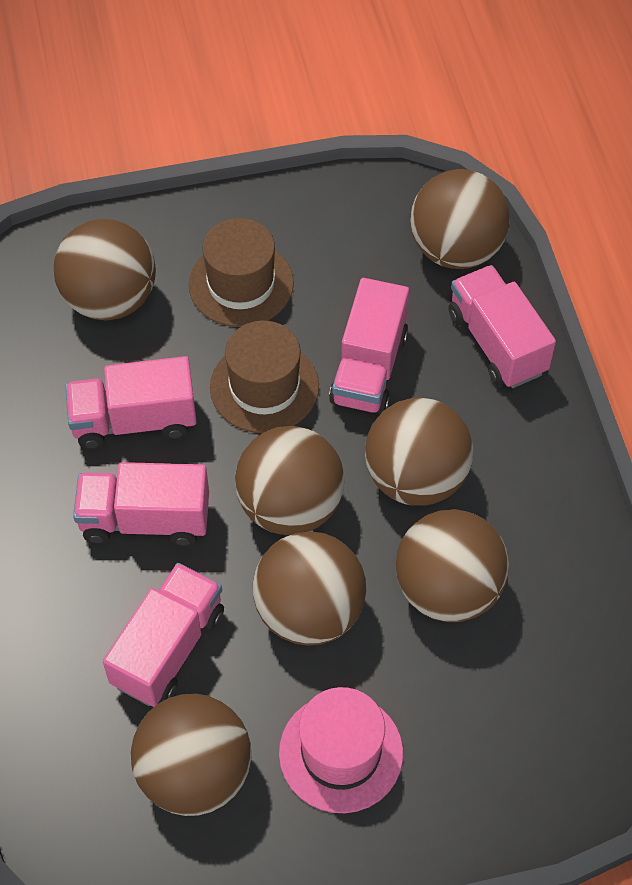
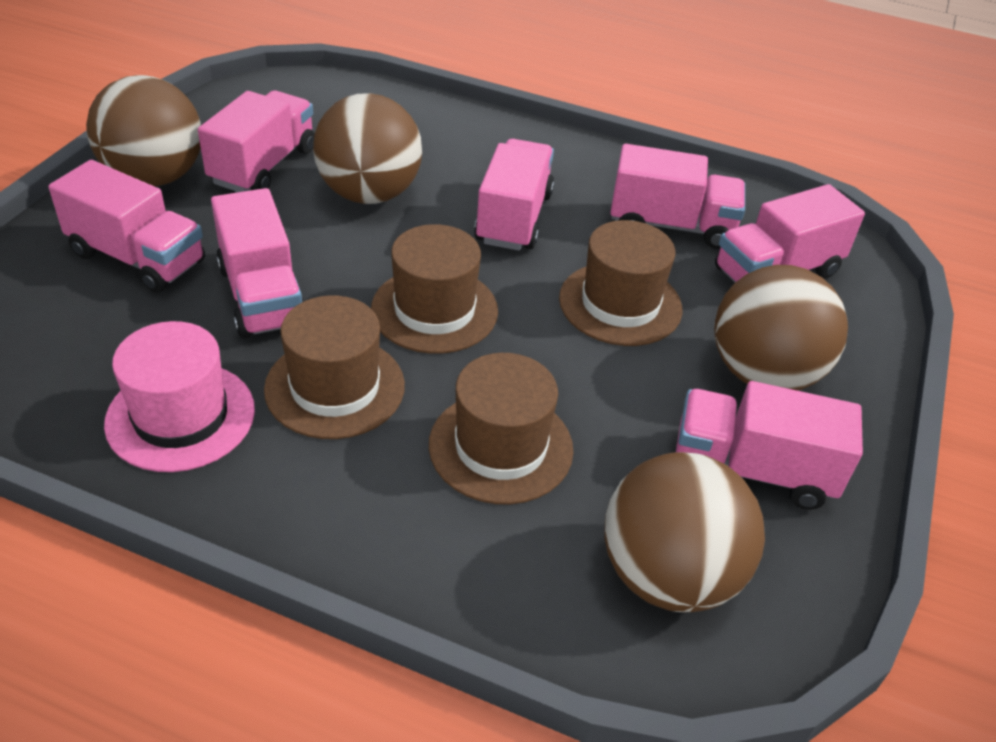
brown ball: 7 -> 4
brown hat: 2 -> 4
pink truck: 5 -> 7

